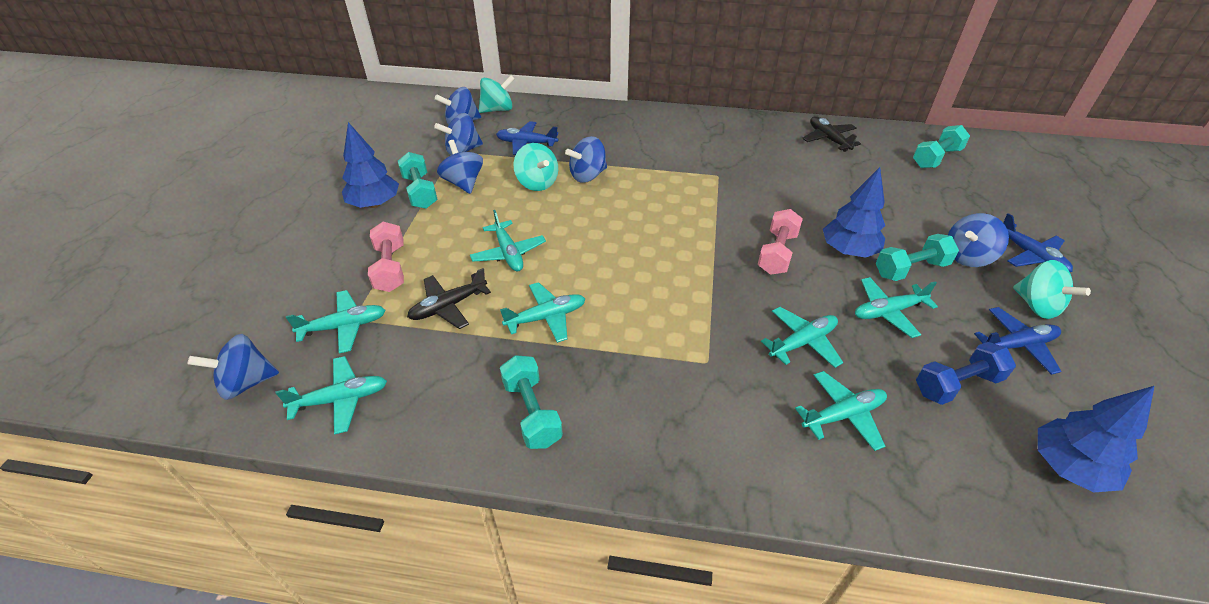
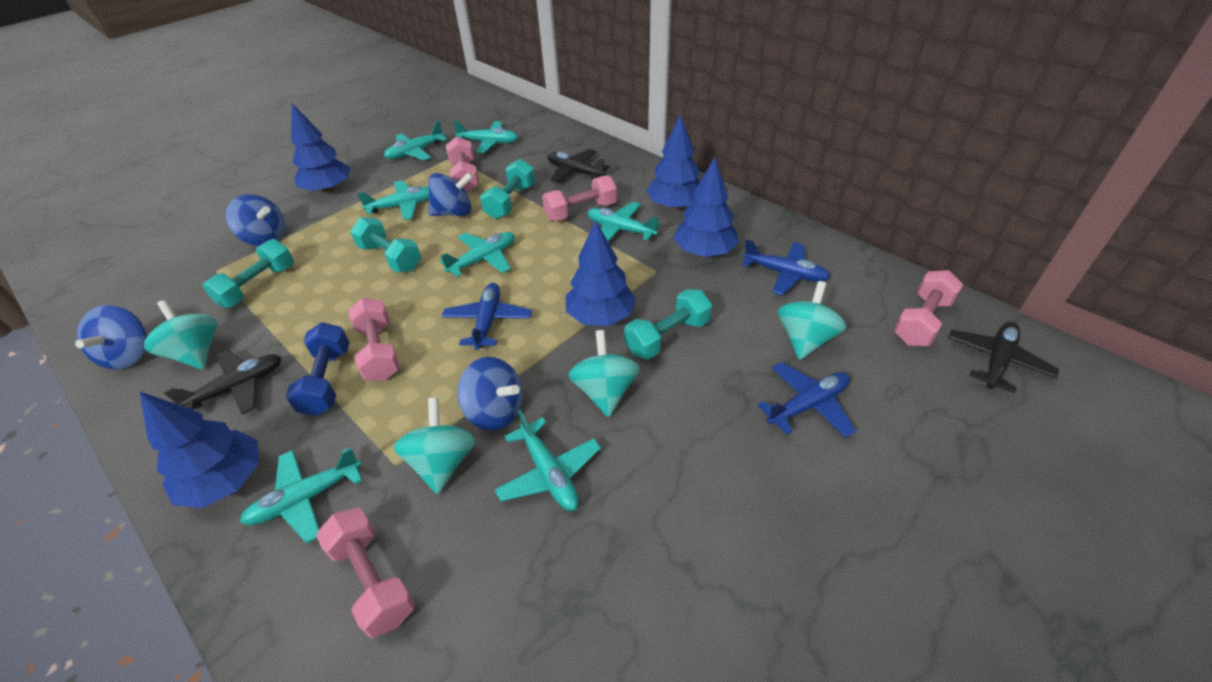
black plane: 2 -> 3
blue spinning top: 6 -> 4
blue tree: 3 -> 5
pink dumbbell: 2 -> 5
turquoise spinning top: 3 -> 4

